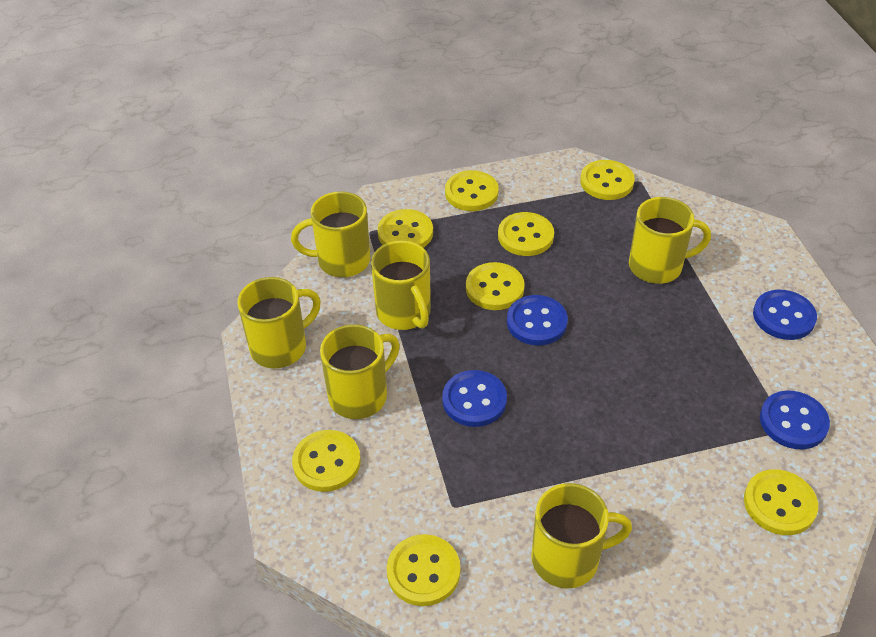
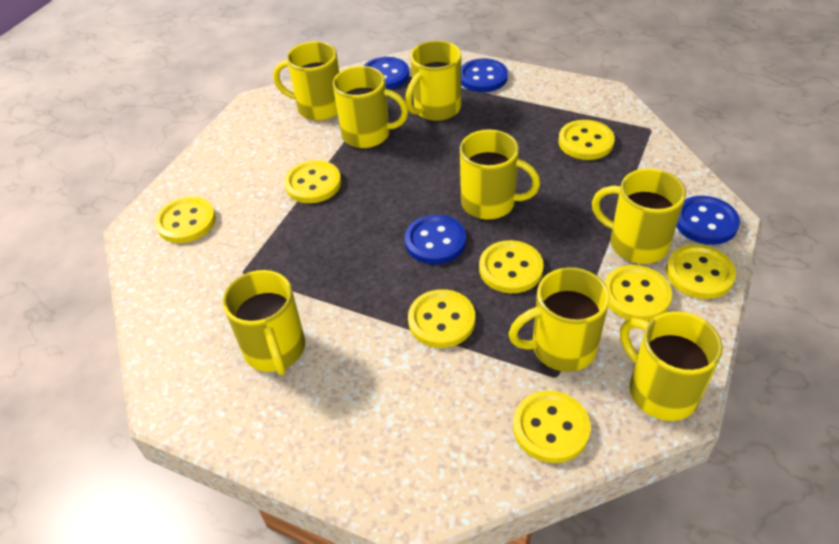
yellow mug: 6 -> 8

